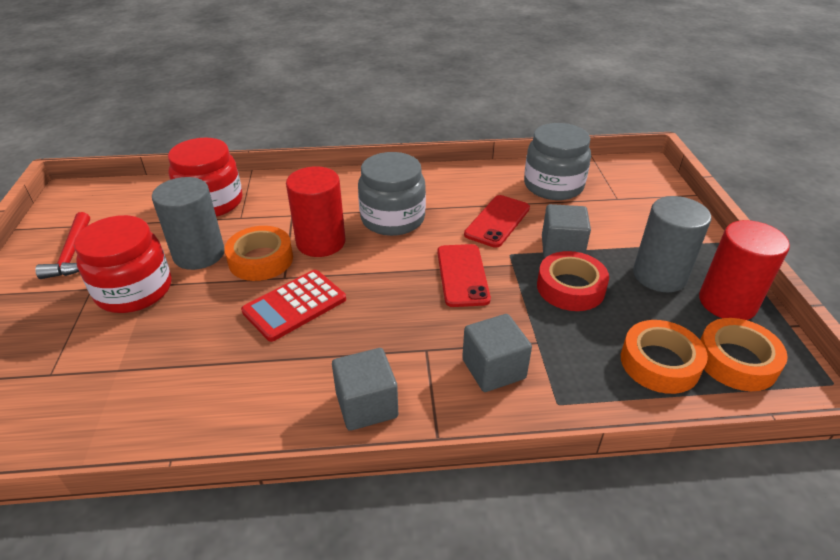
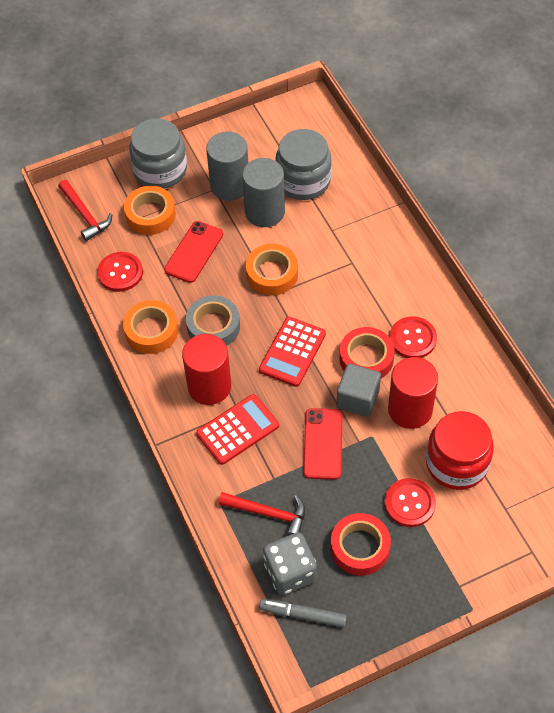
grey cube: 3 -> 1
grey dice: 0 -> 1
grey marker: 0 -> 1
grey tape: 0 -> 1
red button: 0 -> 3
red calculator: 1 -> 2
red hammer: 1 -> 2
red jar: 2 -> 1
red tape: 1 -> 2

